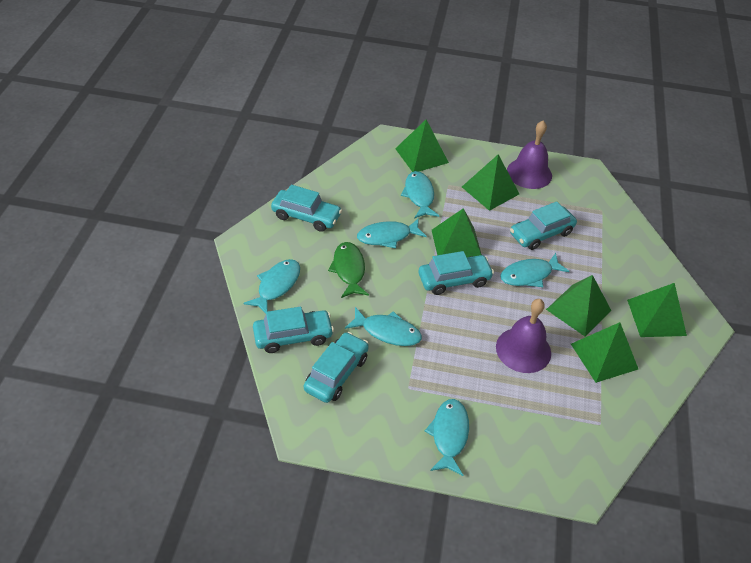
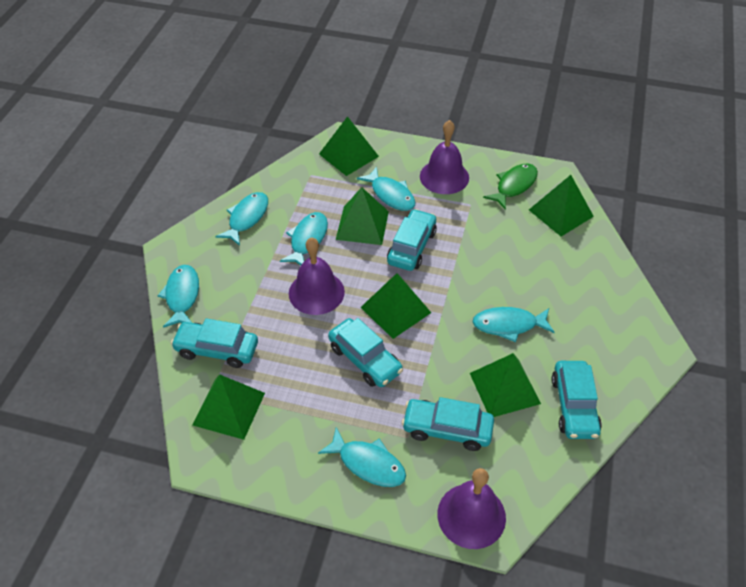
purple bell: 2 -> 3

